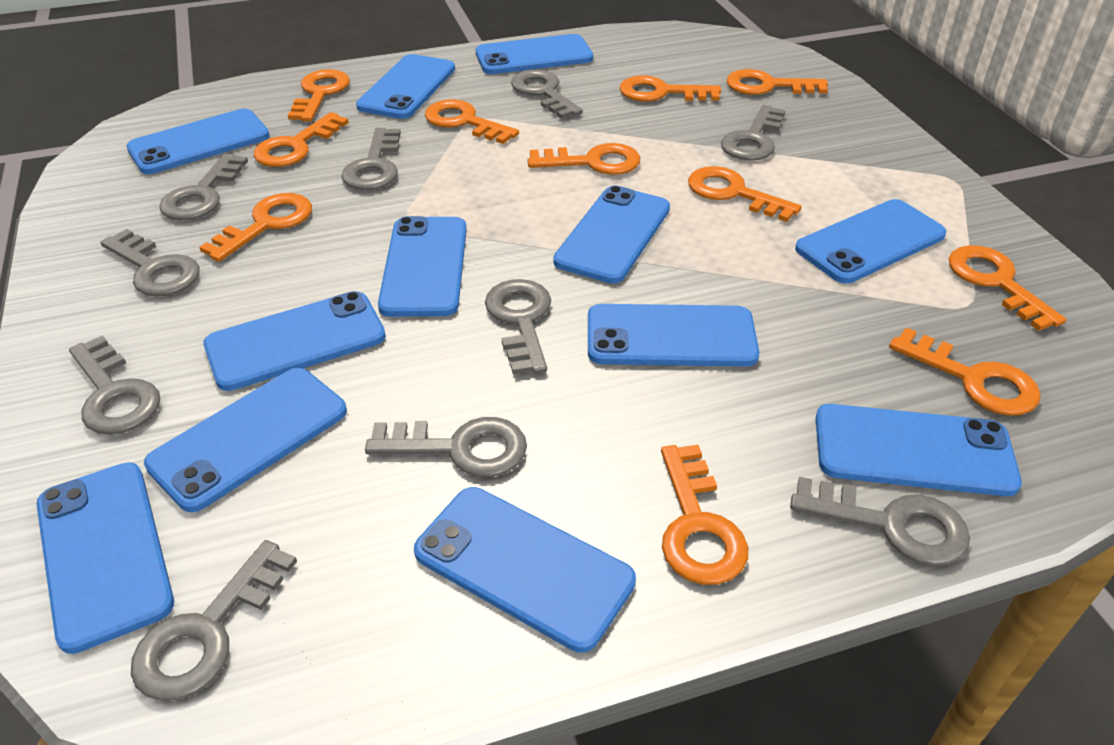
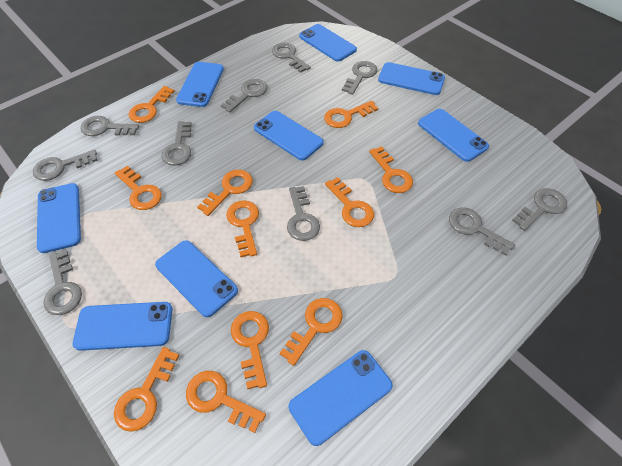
blue phone: 12 -> 9

